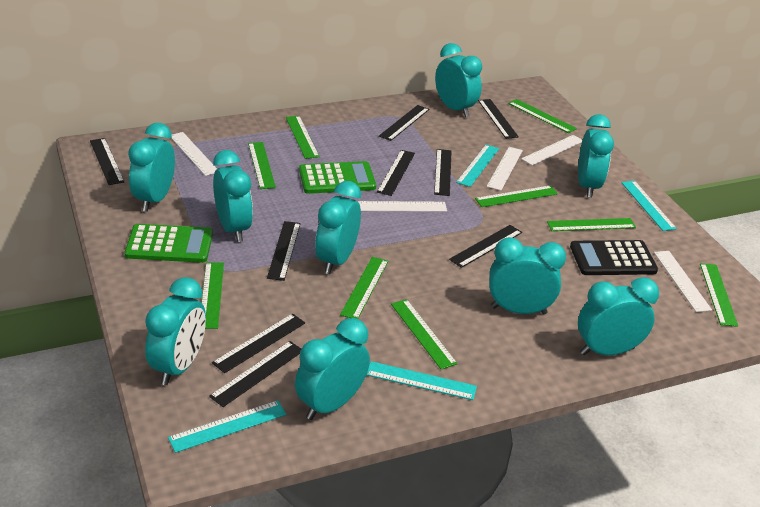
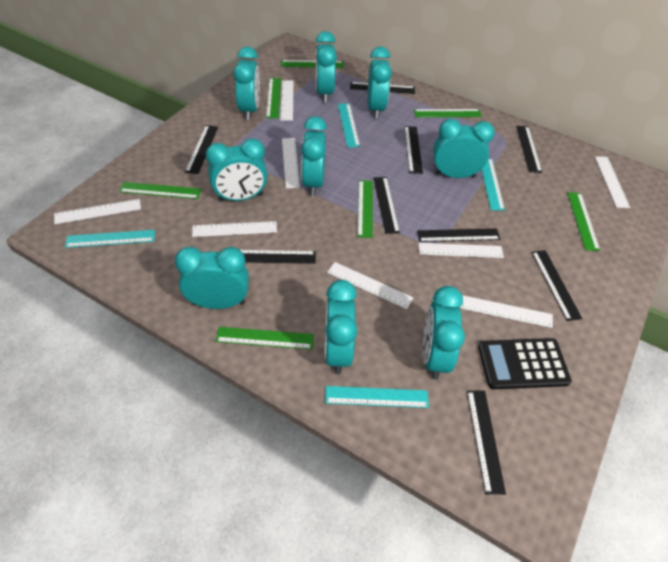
green calculator: 2 -> 0
green ruler: 9 -> 7
white ruler: 5 -> 8

